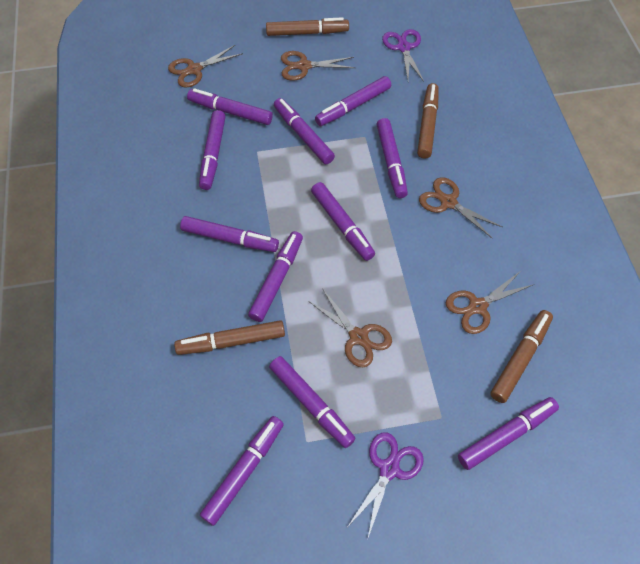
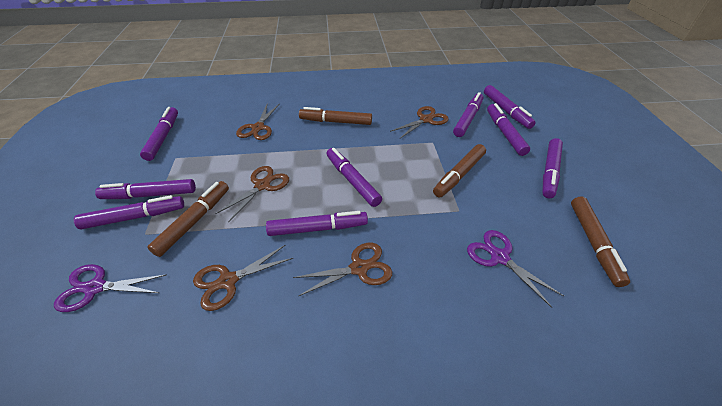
purple marker: 11 -> 9

